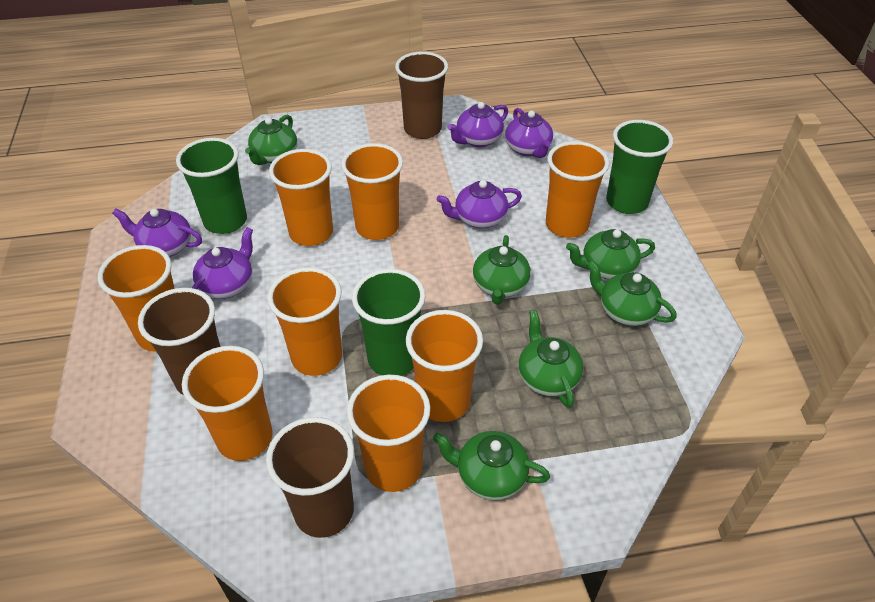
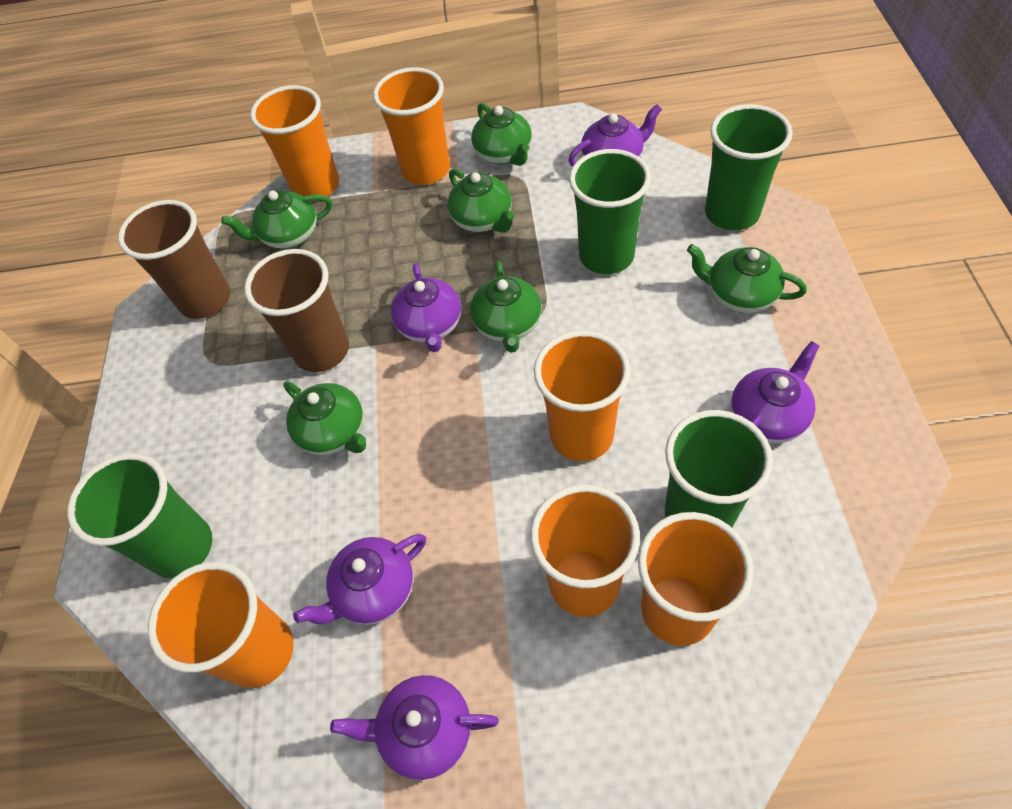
brown cup: 3 -> 2
green cup: 3 -> 4
orange cup: 8 -> 6

